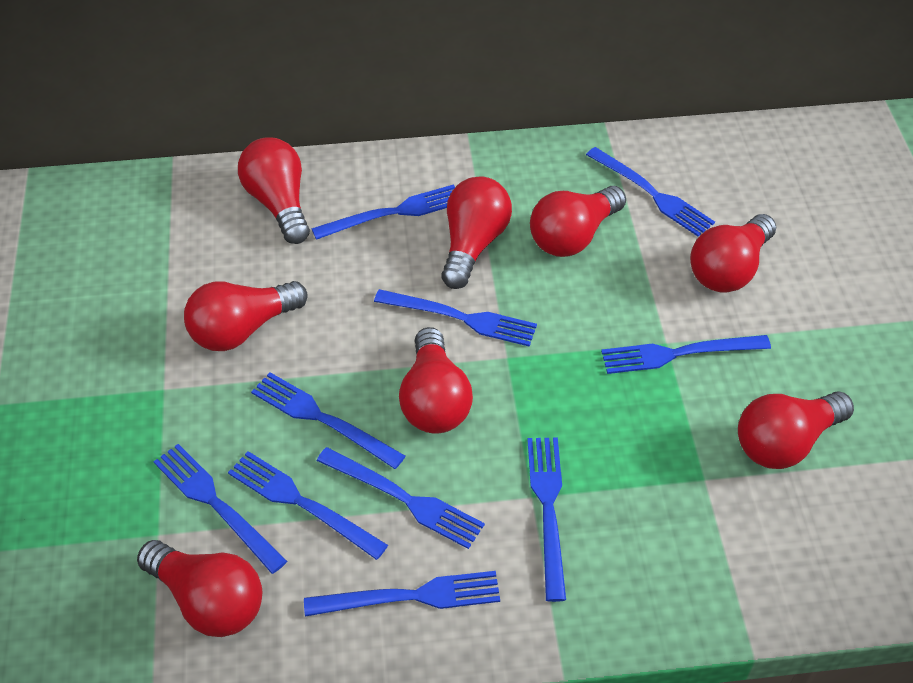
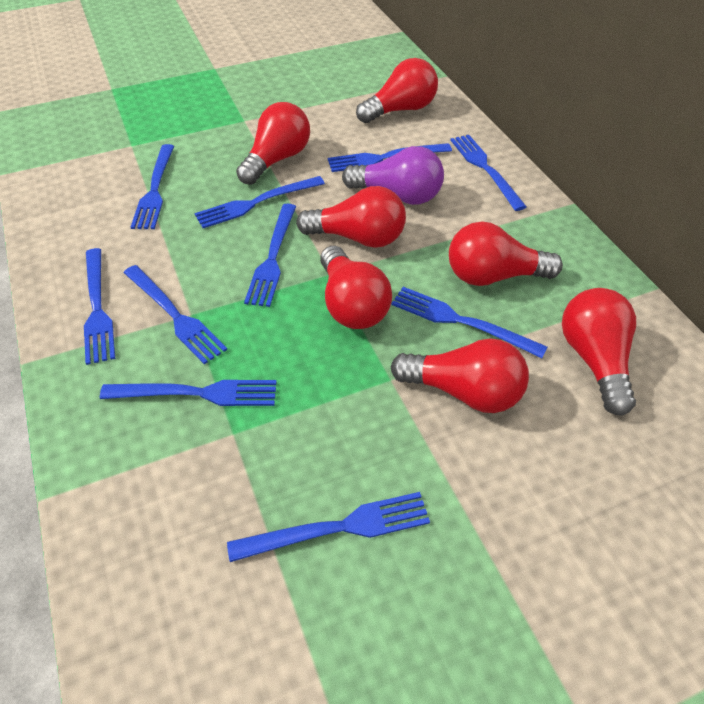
purple light bulb: 0 -> 1
red light bulb: 8 -> 7

